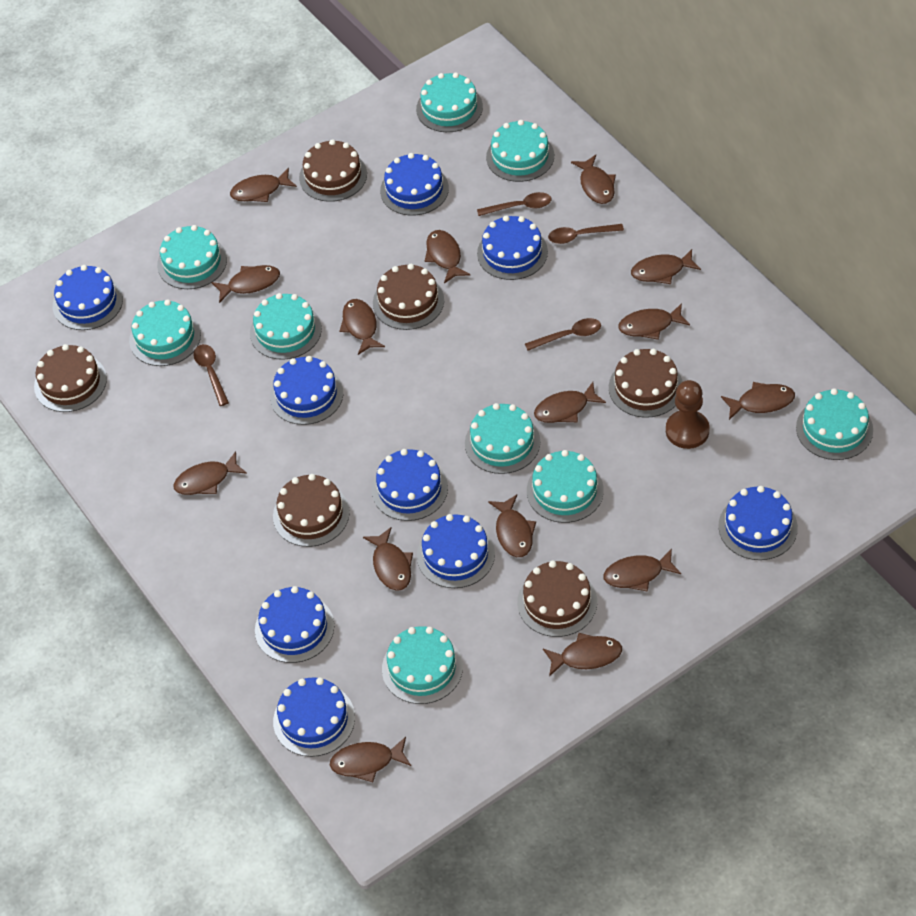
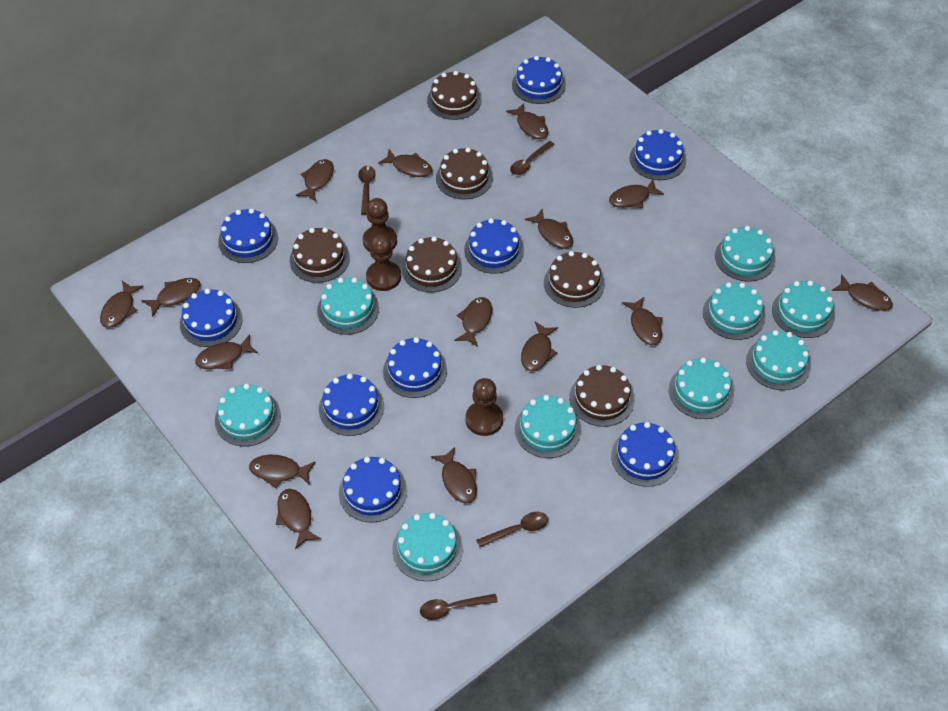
brown pawn: 1 -> 3

